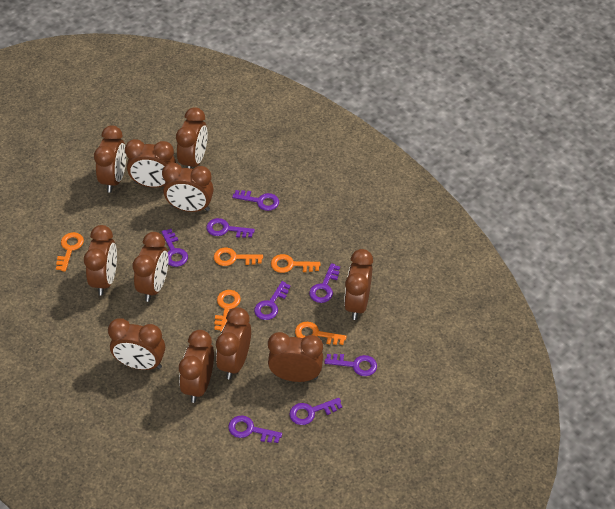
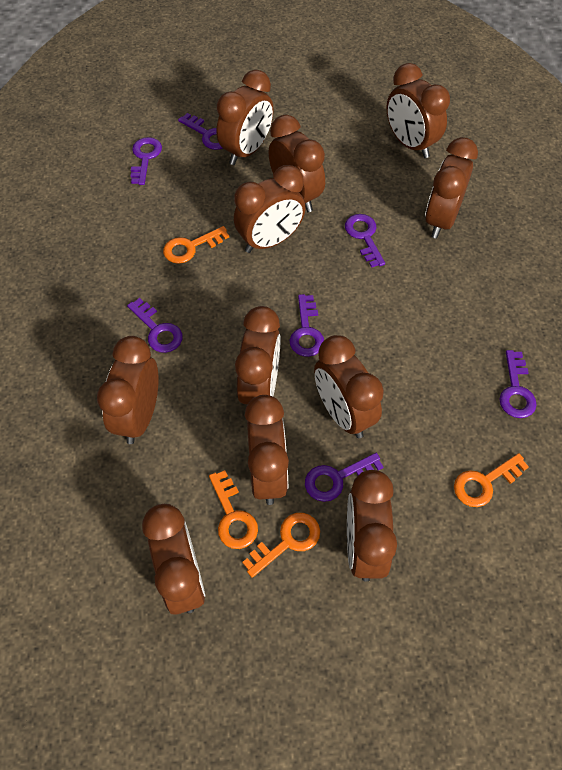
orange key: 5 -> 4
purple key: 8 -> 7

